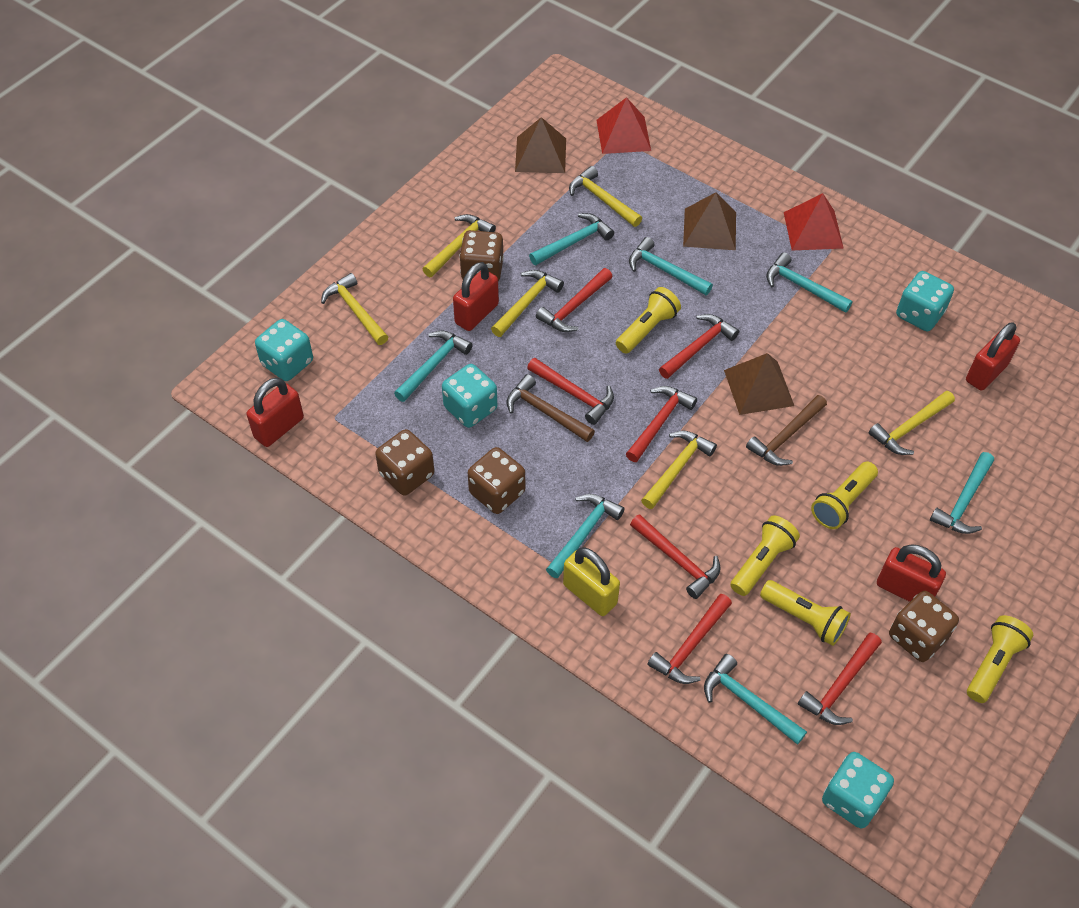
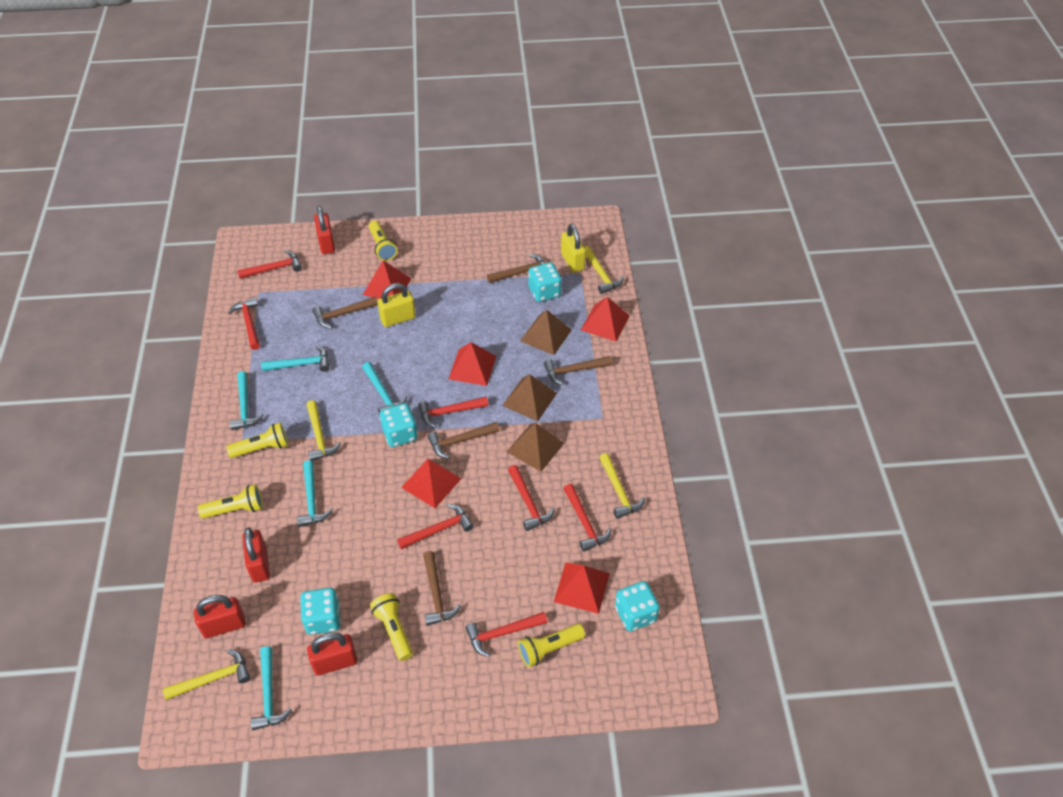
brown dice: 4 -> 0
brown hammer: 2 -> 5
red pyramid: 2 -> 5
turquoise hammer: 7 -> 5
yellow hammer: 6 -> 4
yellow padlock: 1 -> 2

